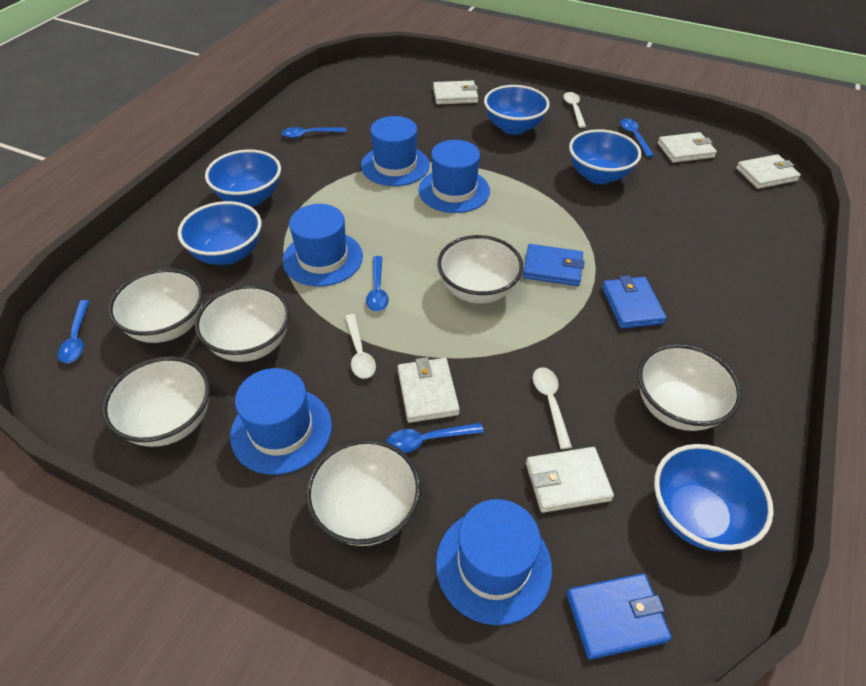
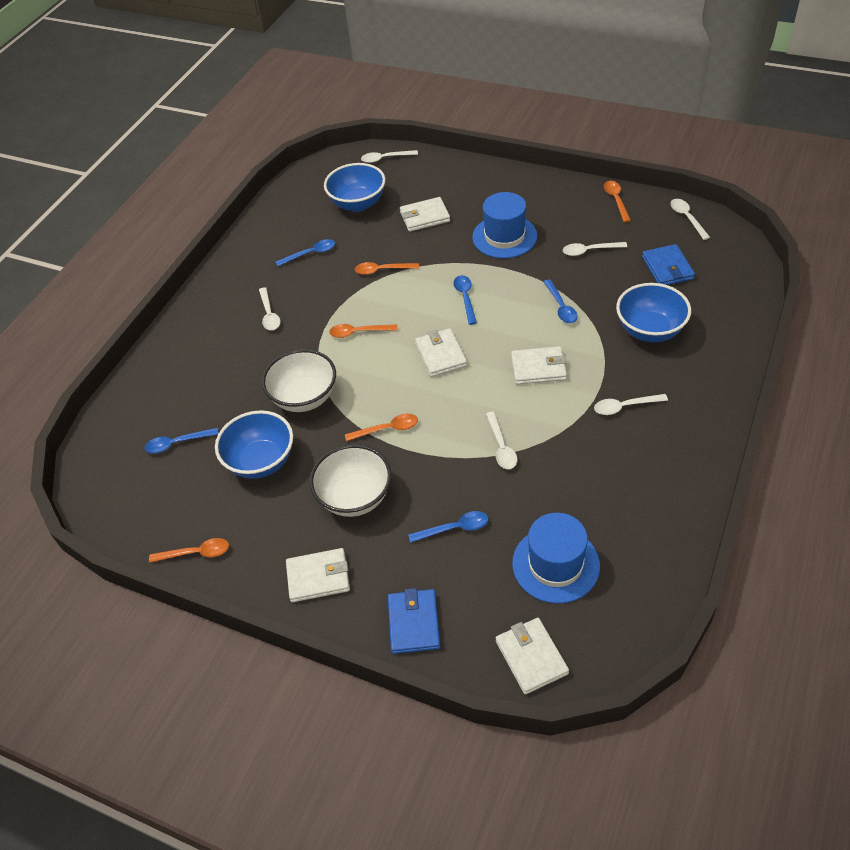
blue bowl: 5 -> 3
blue hat: 5 -> 2
blue wallet: 3 -> 2
orange spoon: 0 -> 5
white bowl: 6 -> 2
white spoon: 3 -> 6

